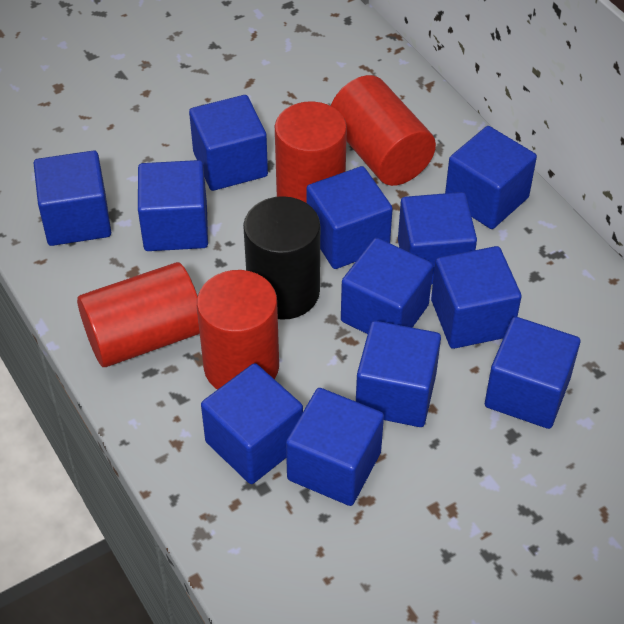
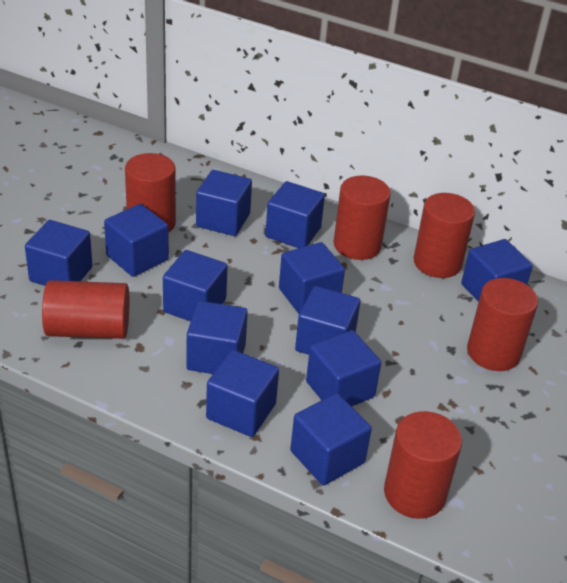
black cylinder: 1 -> 0
red cylinder: 4 -> 6

